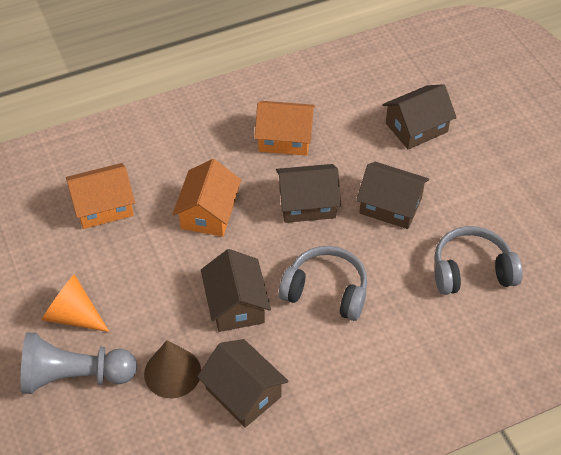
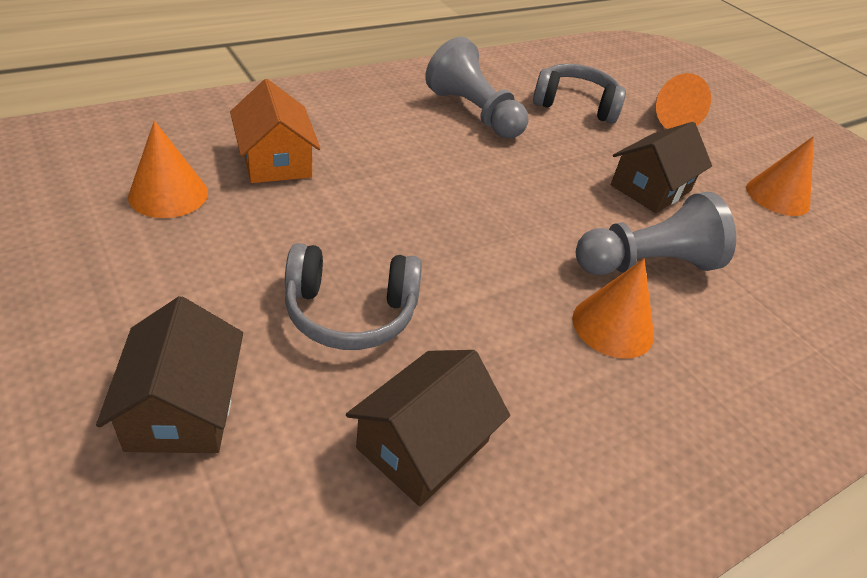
brown cone: 1 -> 0
brown house: 5 -> 3
grey pawn: 1 -> 2
orange cone: 1 -> 4
orange house: 3 -> 1

